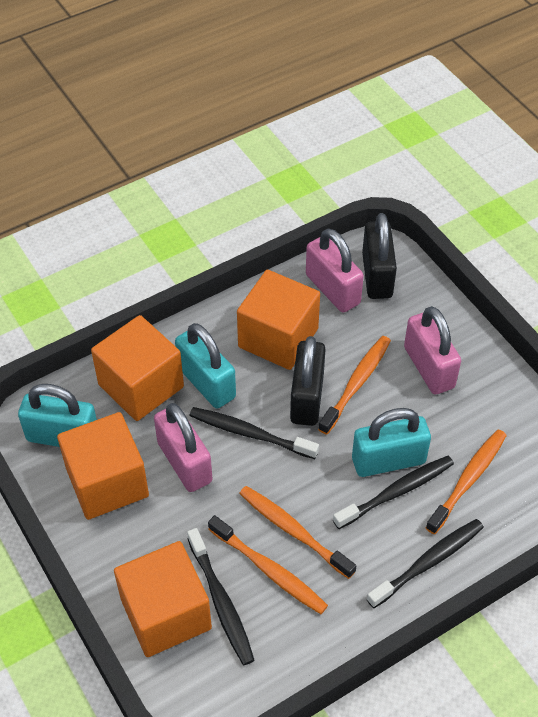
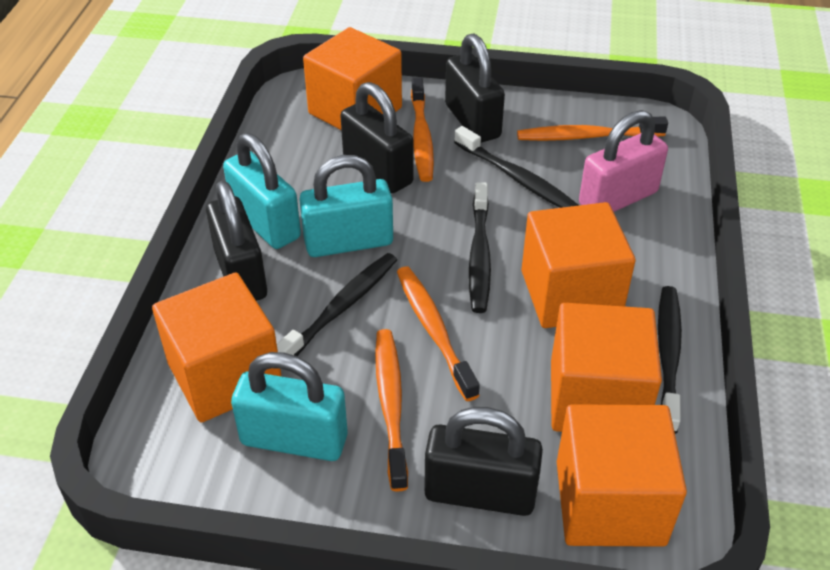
black padlock: 2 -> 4
orange cube: 4 -> 5
pink padlock: 3 -> 1

